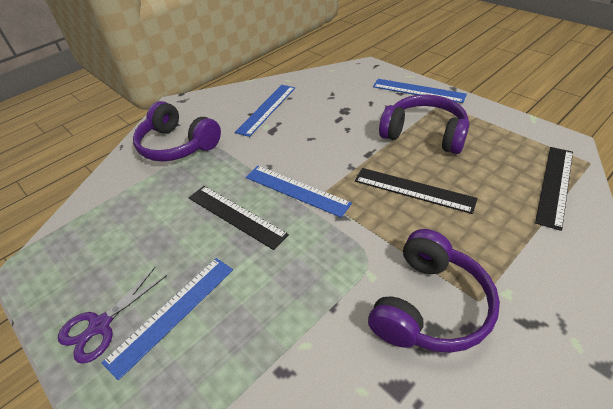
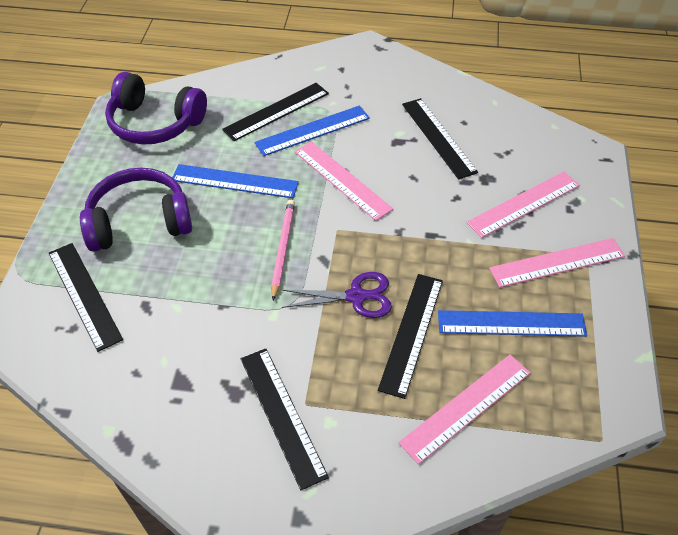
black ruler: 3 -> 5
blue ruler: 4 -> 3
pink pencil: 0 -> 1
pink ruler: 0 -> 4
purple headphones: 3 -> 2

